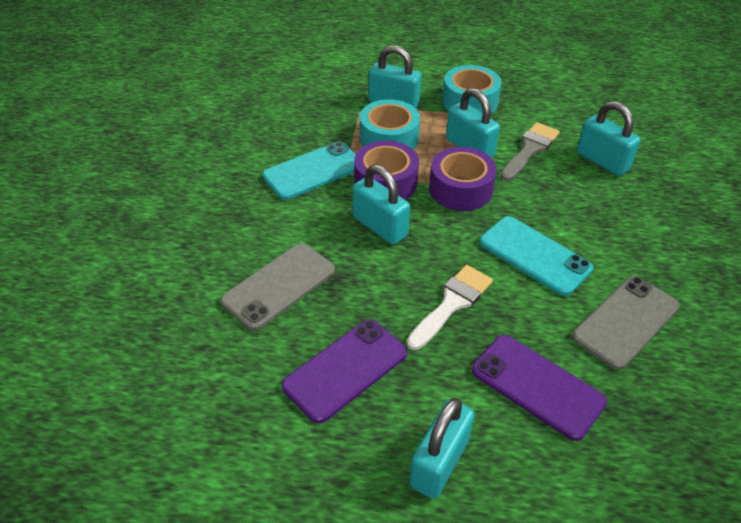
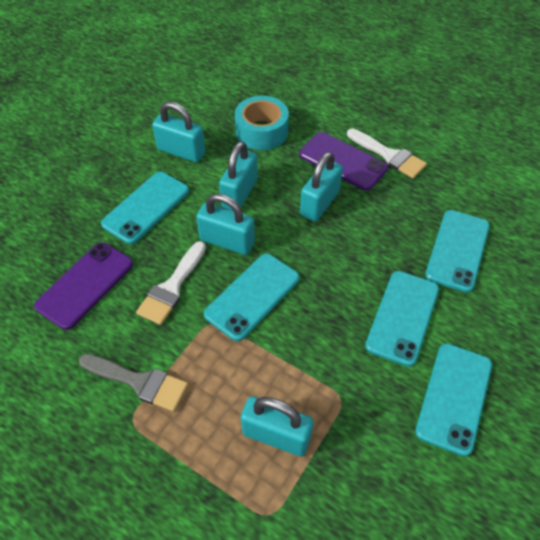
grey phone: 2 -> 0
purple tape: 2 -> 0
turquoise phone: 2 -> 5
turquoise tape: 2 -> 1
white brush: 1 -> 2

